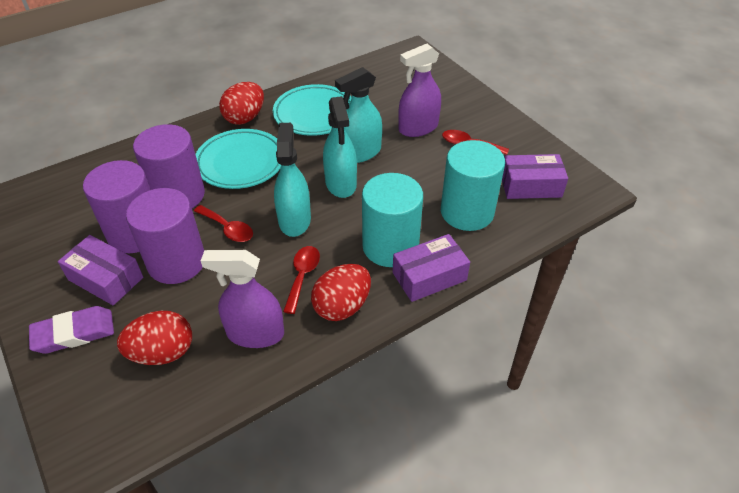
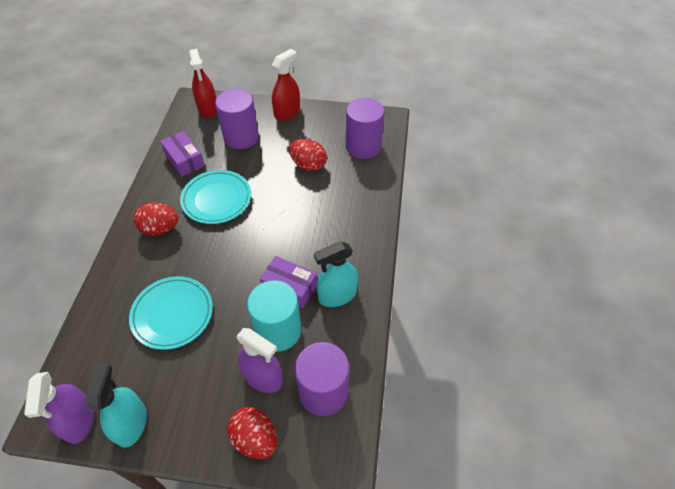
purple box: 3 -> 2
purple eraser: 1 -> 0
red spoon: 3 -> 0
red spray bottle: 0 -> 2
turquoise cylinder: 2 -> 1
turquoise spray bottle: 3 -> 2

